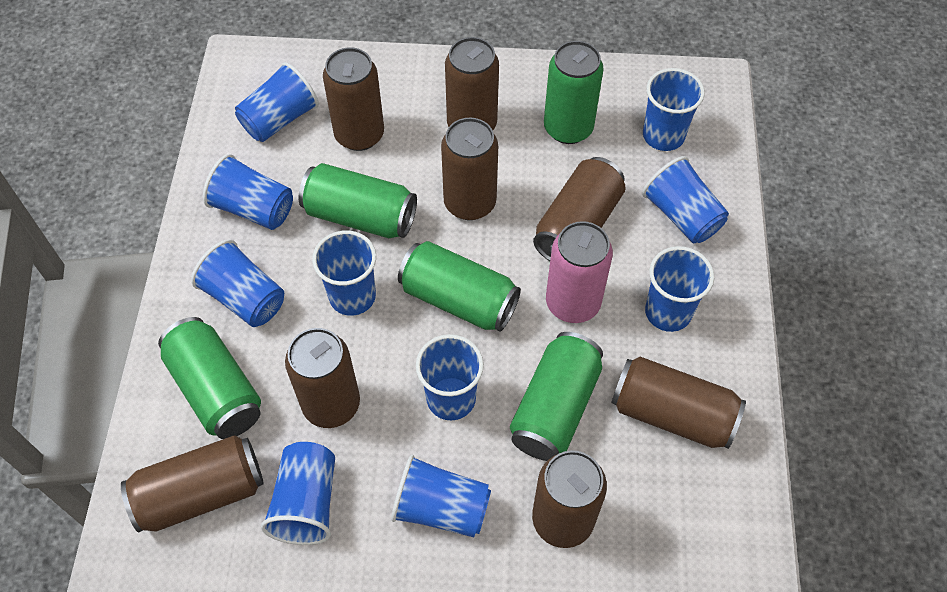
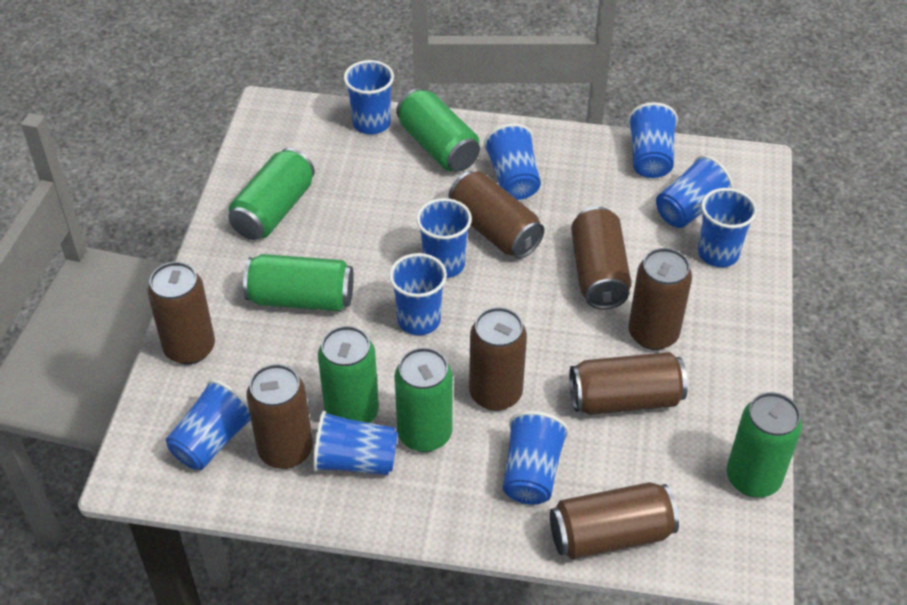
green can: 5 -> 6
pink can: 1 -> 0

